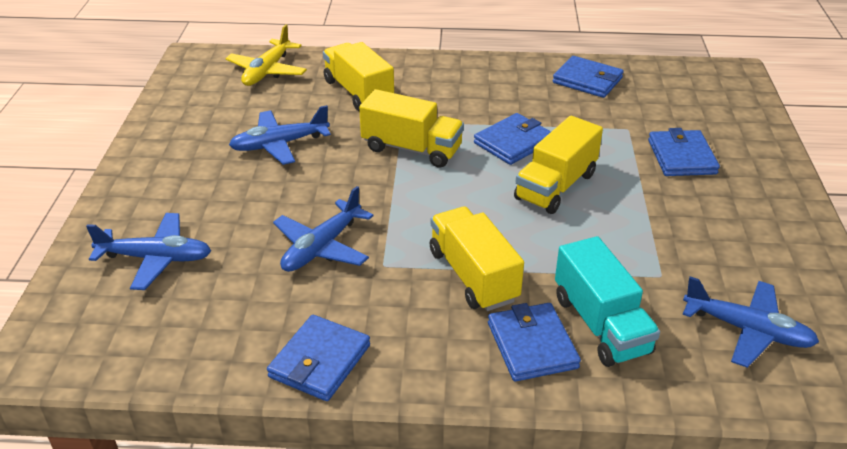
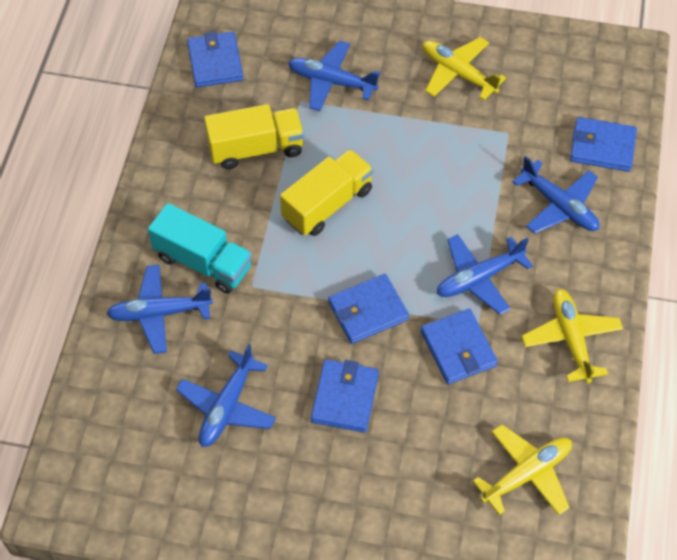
blue plane: 4 -> 5
yellow plane: 1 -> 3
yellow truck: 4 -> 2

